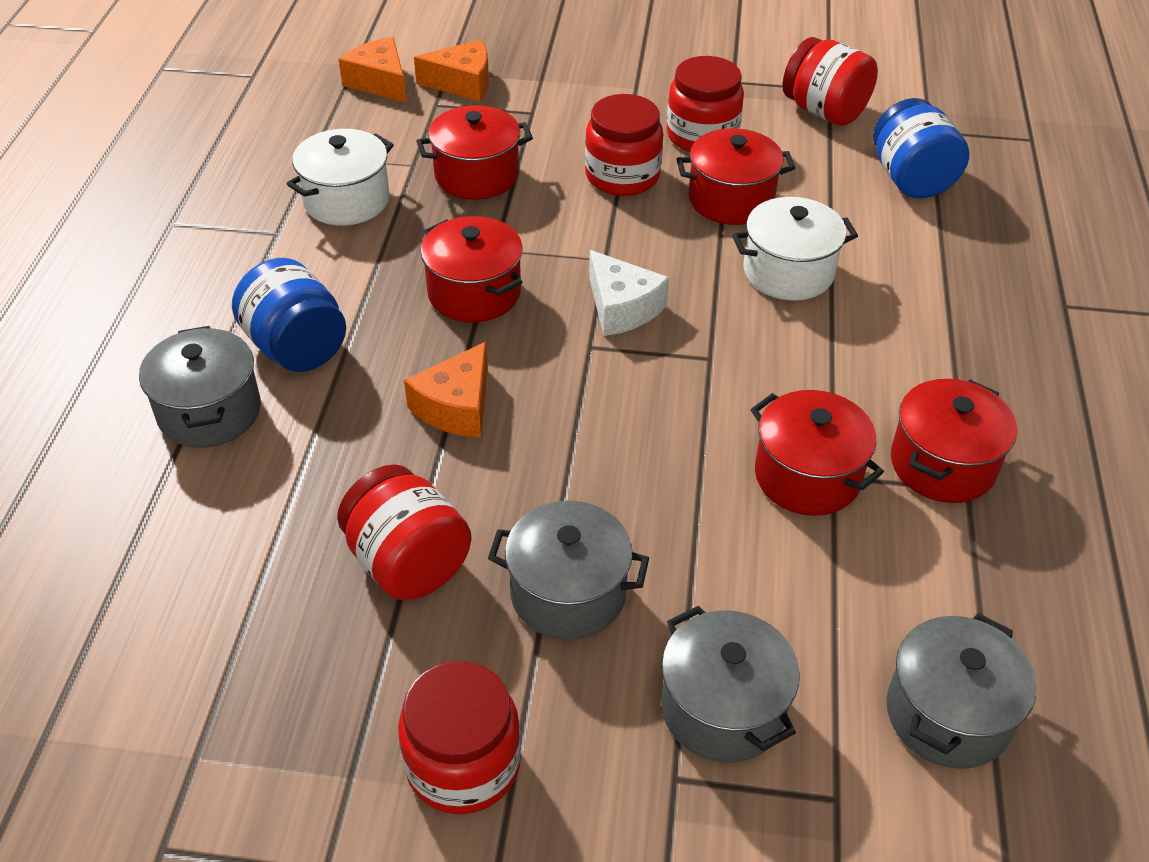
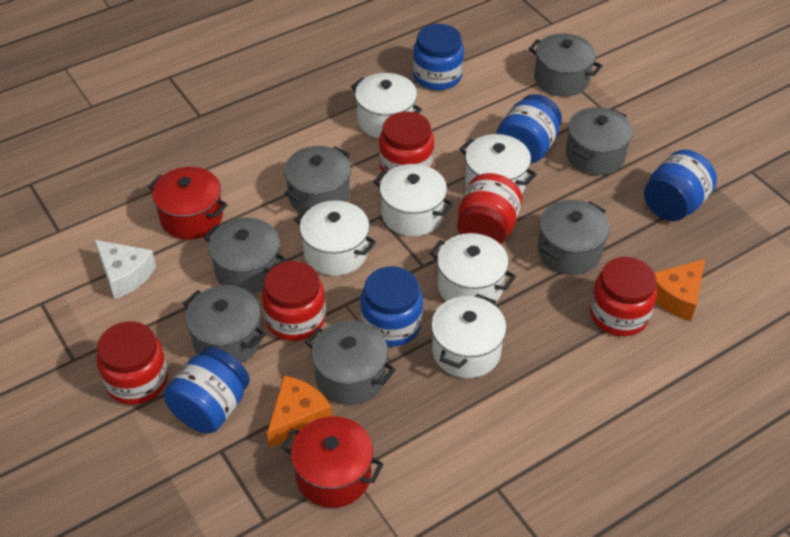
blue jar: 2 -> 5
grey pot: 4 -> 7
orange cheese: 3 -> 2
red pot: 5 -> 2
white pot: 2 -> 6

